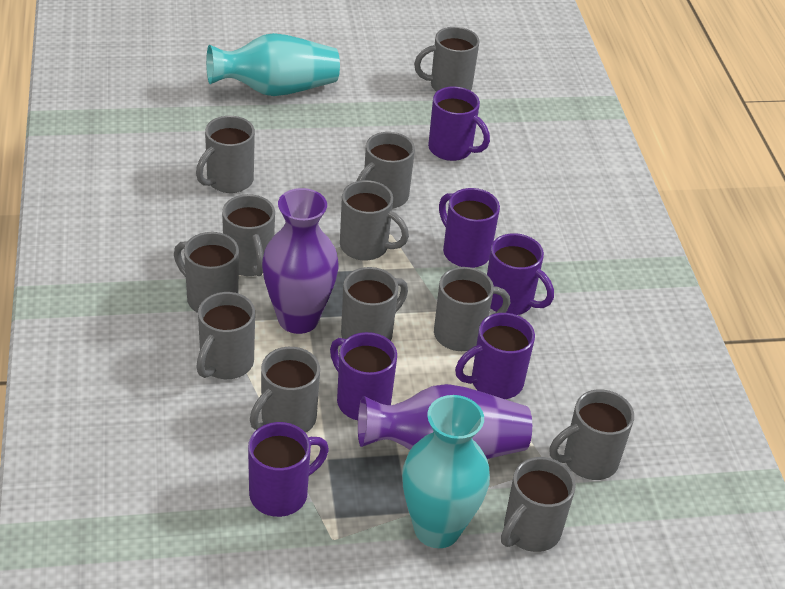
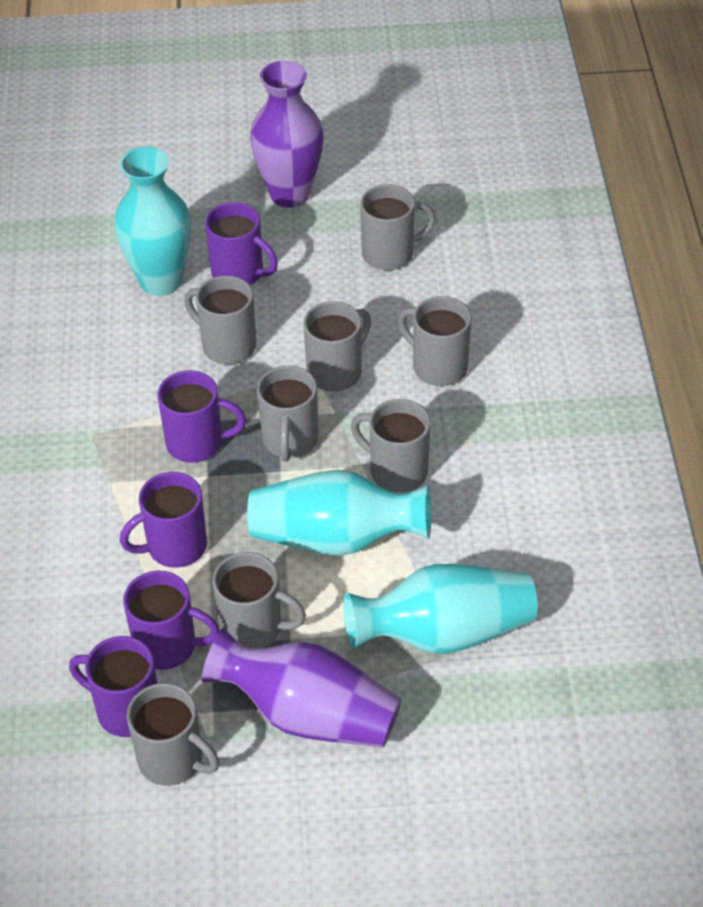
grey mug: 12 -> 8
purple mug: 6 -> 5
turquoise vase: 2 -> 3

